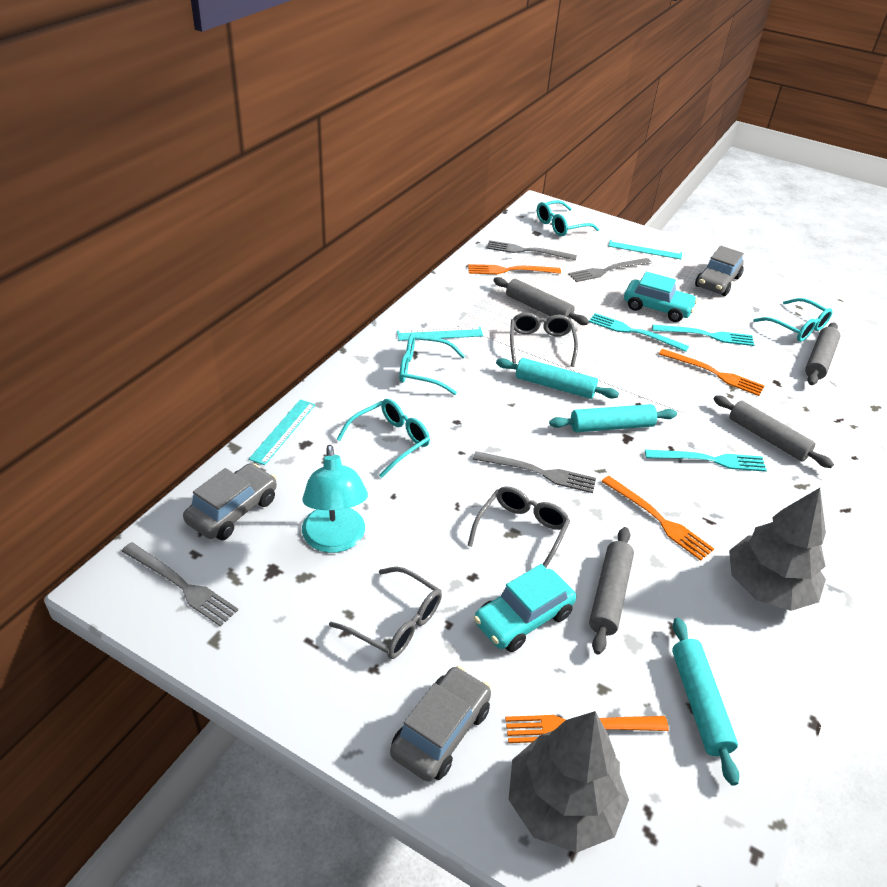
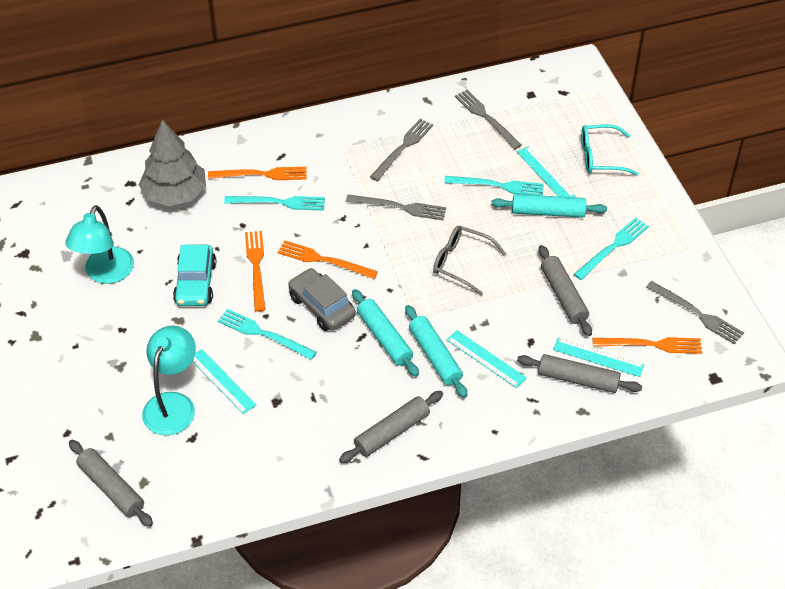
grey car: 3 -> 1
grey glasses: 3 -> 1
grey tree: 2 -> 1
turquoise car: 2 -> 1
turquoise fork: 3 -> 4
turquoise glasses: 4 -> 1
turquoise lamp: 1 -> 2
turquoise ruler: 3 -> 4

